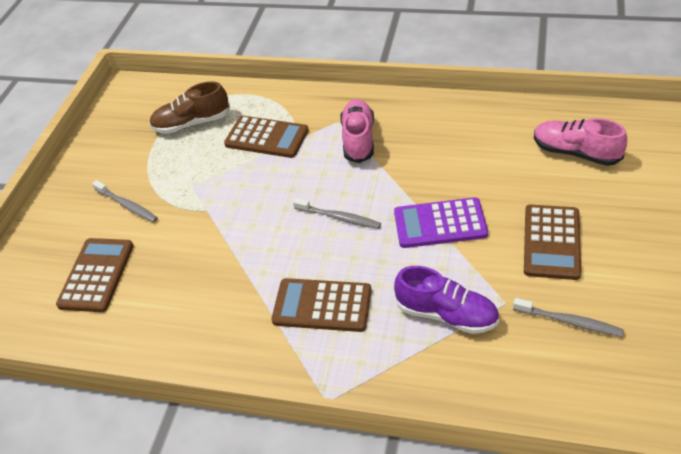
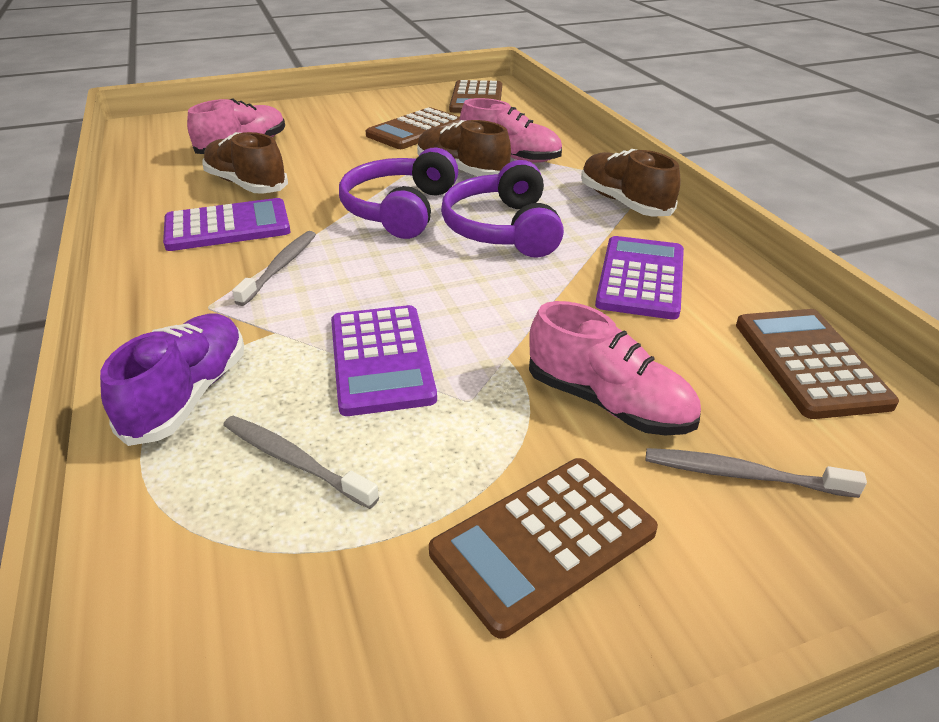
brown shoe: 1 -> 3
pink shoe: 2 -> 3
purple calculator: 1 -> 3
purple headphones: 0 -> 2

